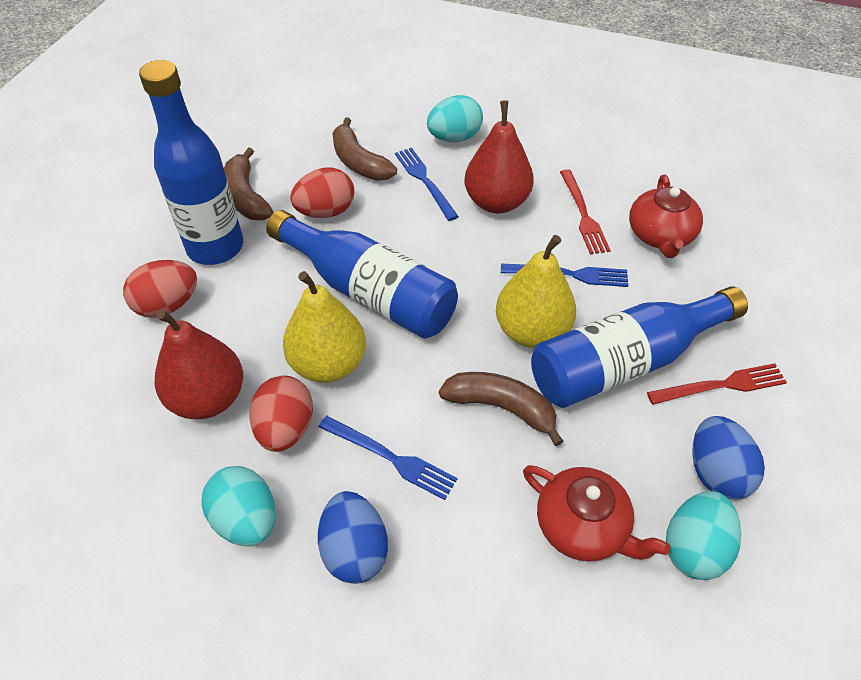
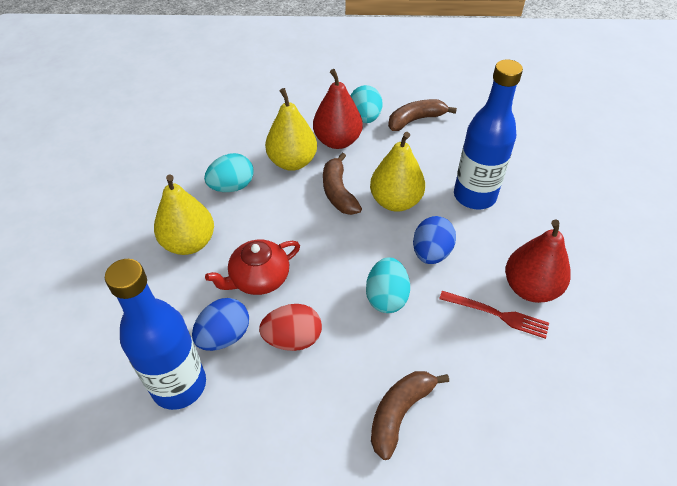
blue bottle: 3 -> 2
blue fork: 3 -> 0
red egg: 3 -> 1
red fork: 2 -> 1
red teapot: 2 -> 1
yellow pear: 2 -> 3

